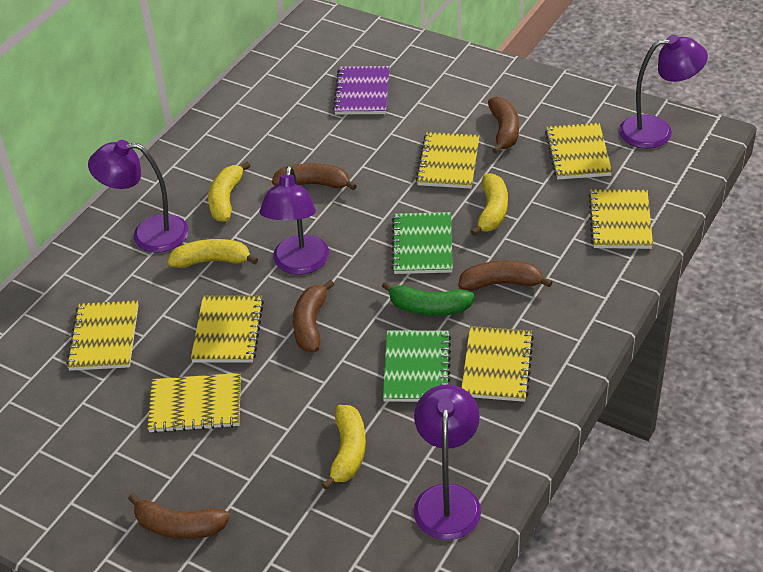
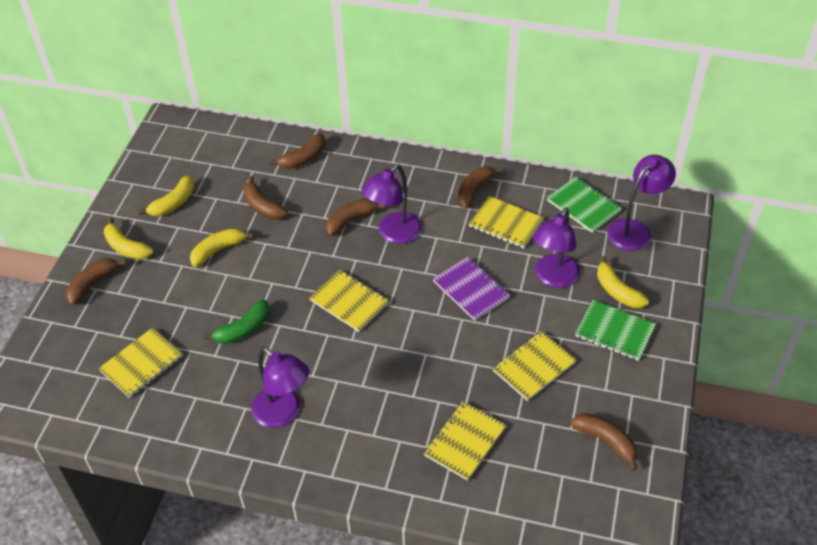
brown banana: 5 -> 6
yellow notebook: 7 -> 5

